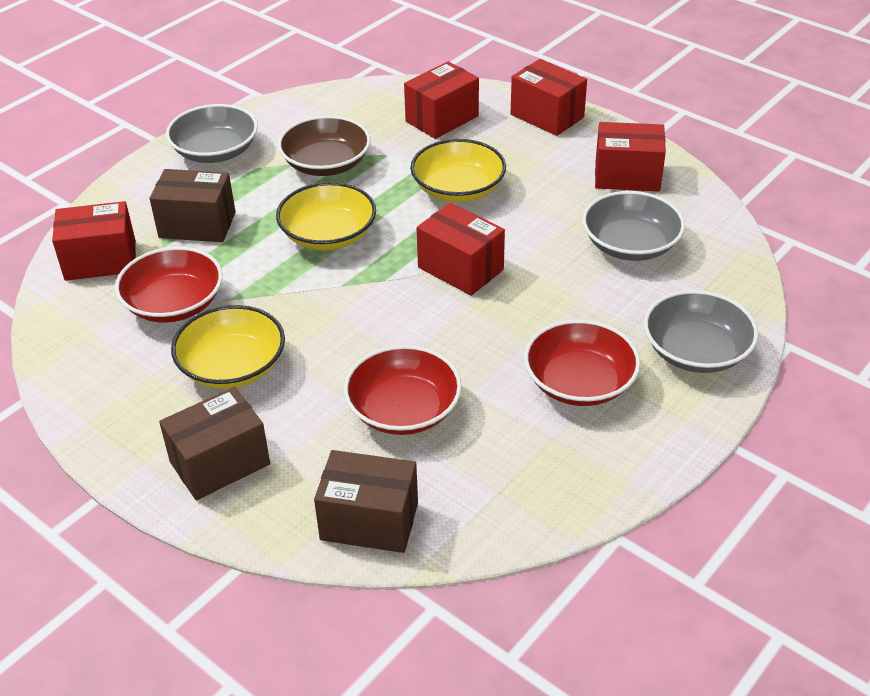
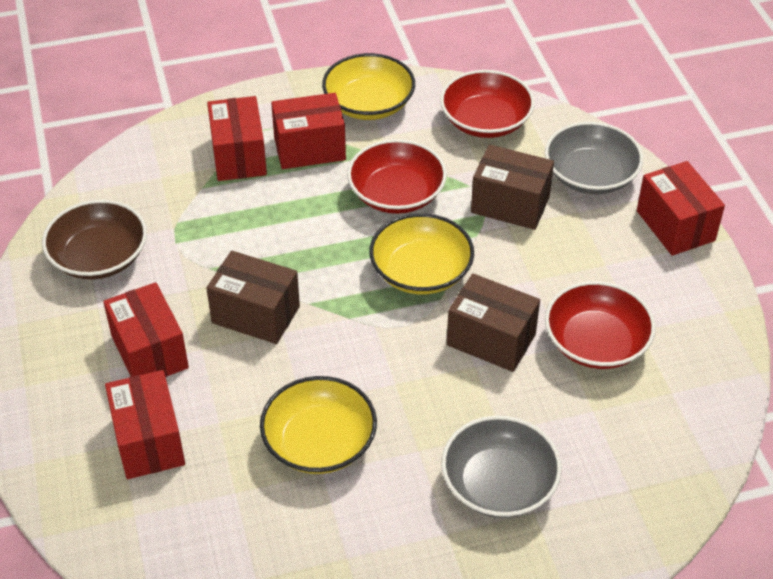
grey bowl: 3 -> 2

